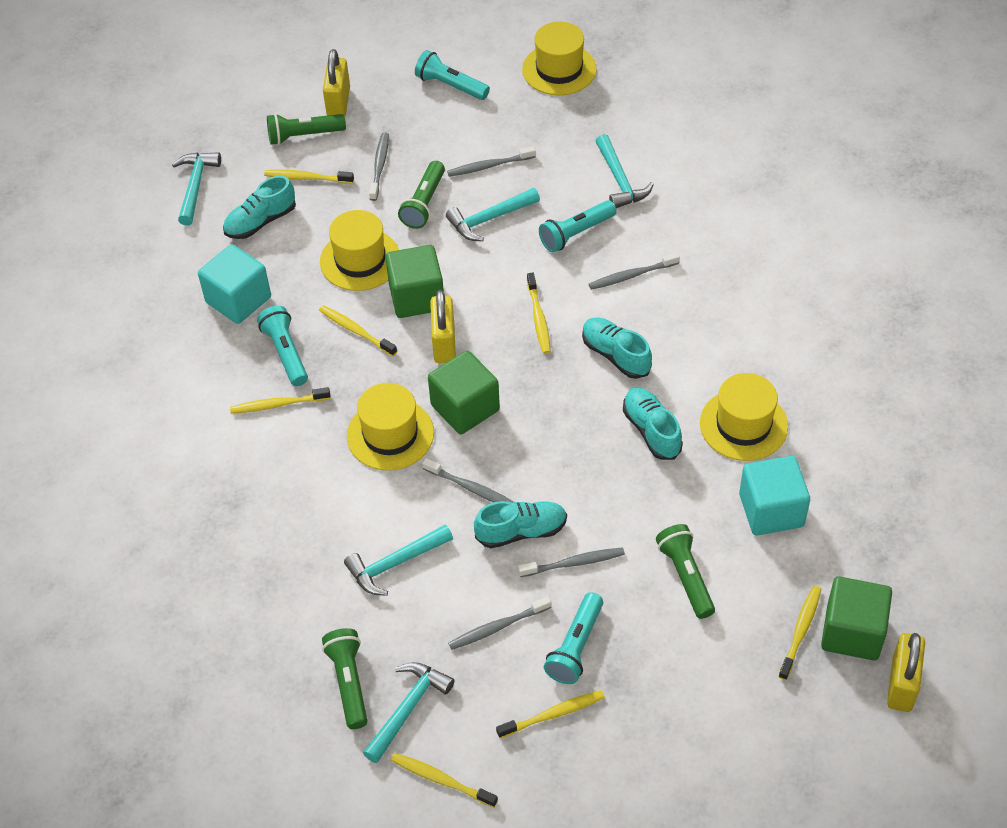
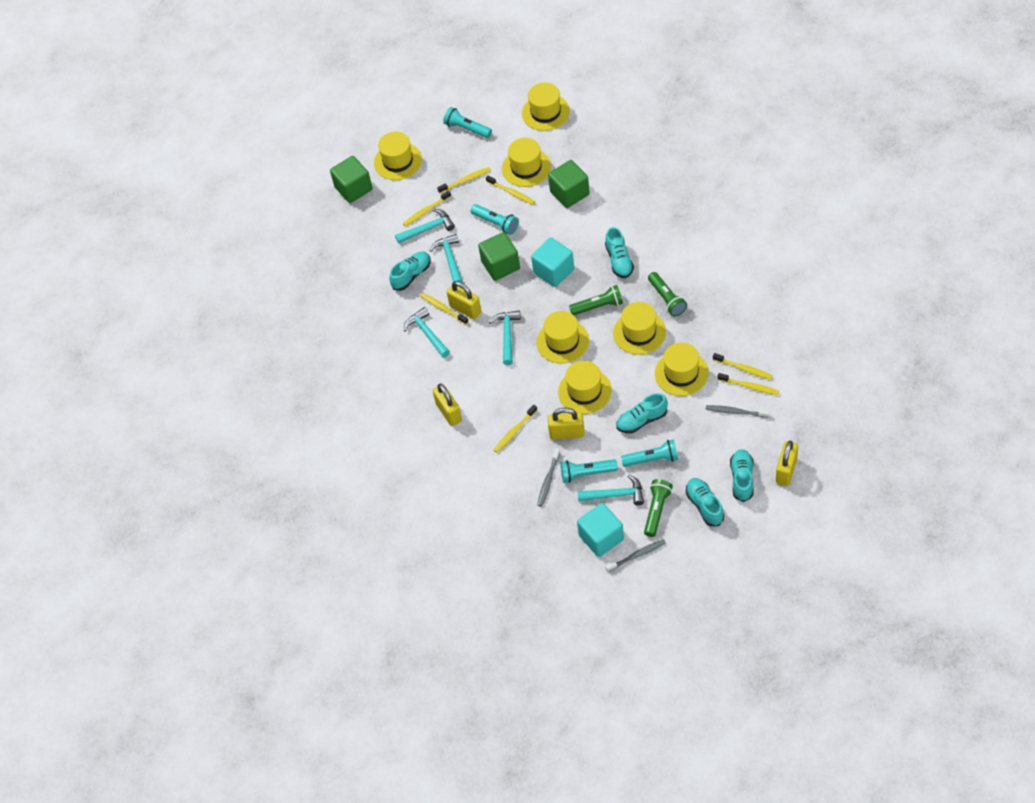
green flashlight: 4 -> 3
grey toothbrush: 6 -> 3
turquoise shoe: 4 -> 5
yellow hat: 4 -> 7
yellow padlock: 3 -> 4

